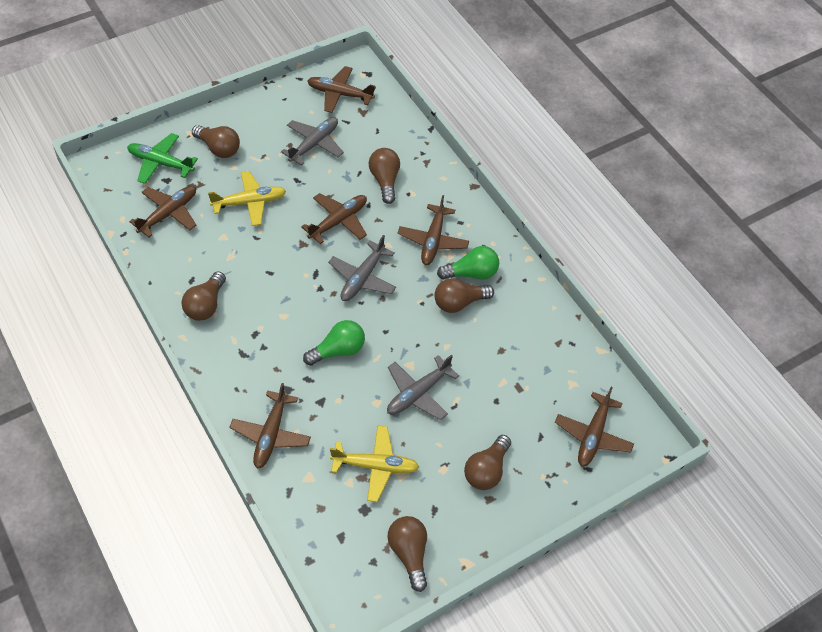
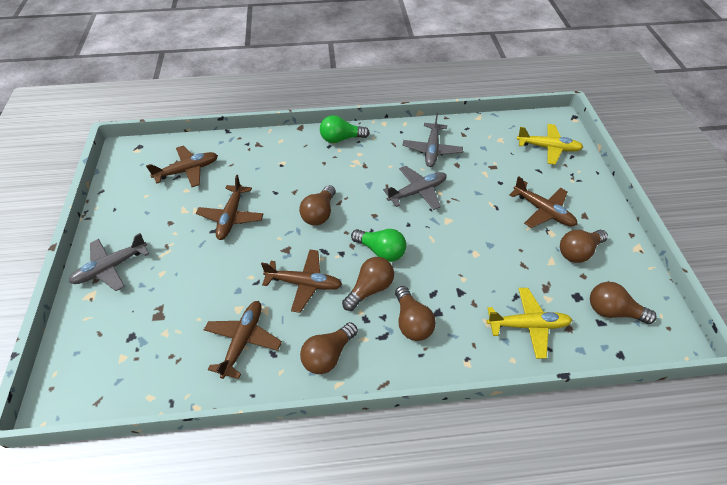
brown plane: 6 -> 5
green plane: 1 -> 0

